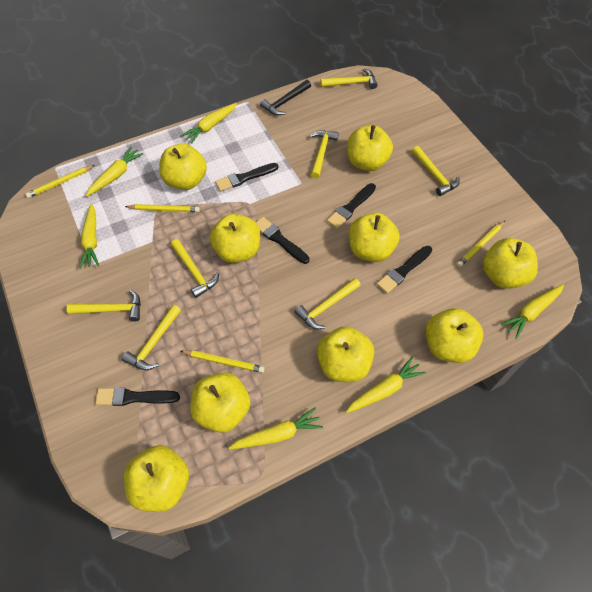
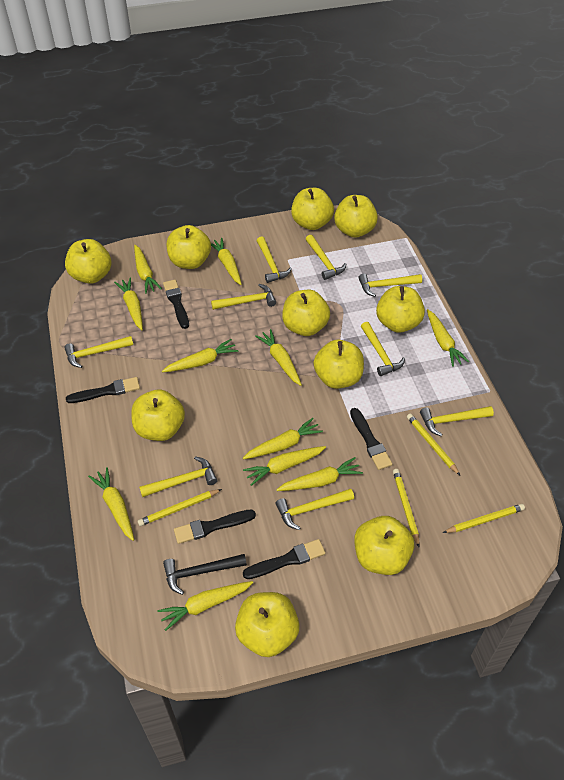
yellow apple: 9 -> 10
yellow carrot: 6 -> 11
yellow hammer: 7 -> 9

